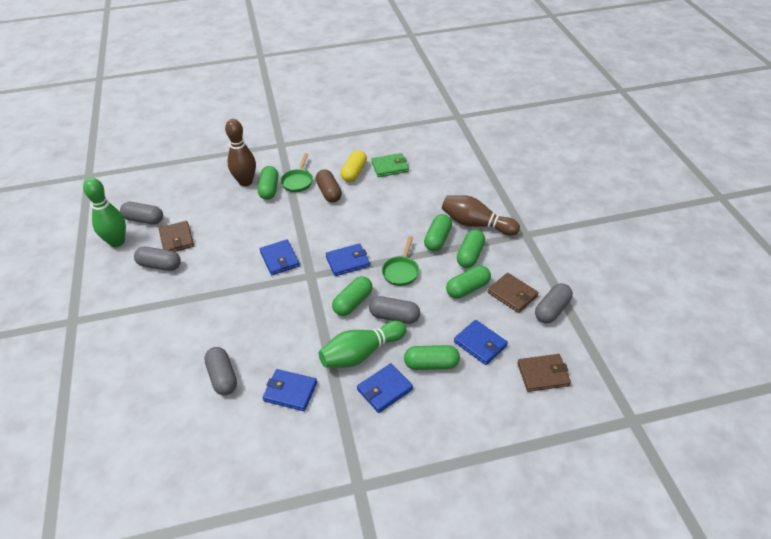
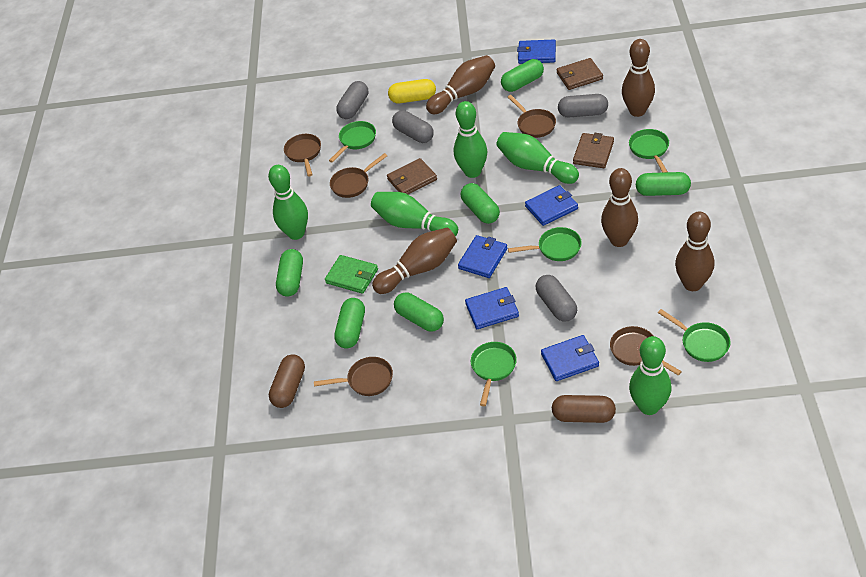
brown bowling pin: 2 -> 5
brown capsule: 1 -> 2
brown pan: 0 -> 5
green bowling pin: 2 -> 5
green pan: 2 -> 5
grey capsule: 5 -> 4

